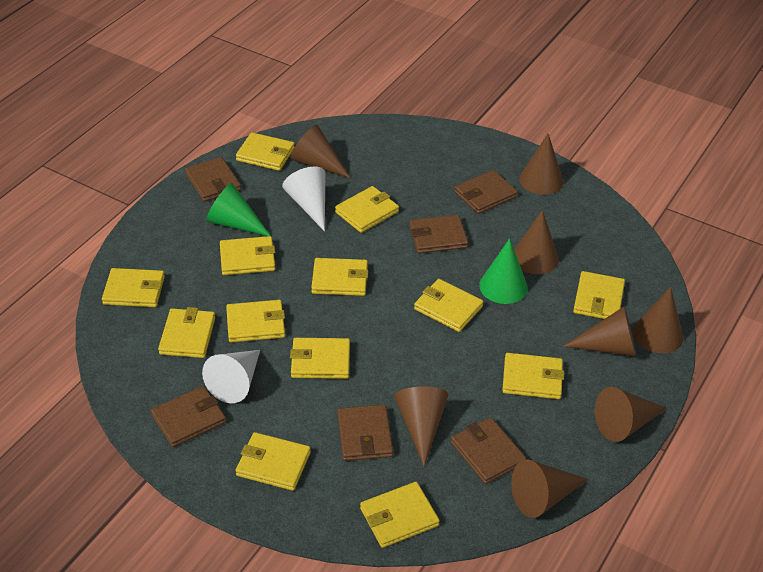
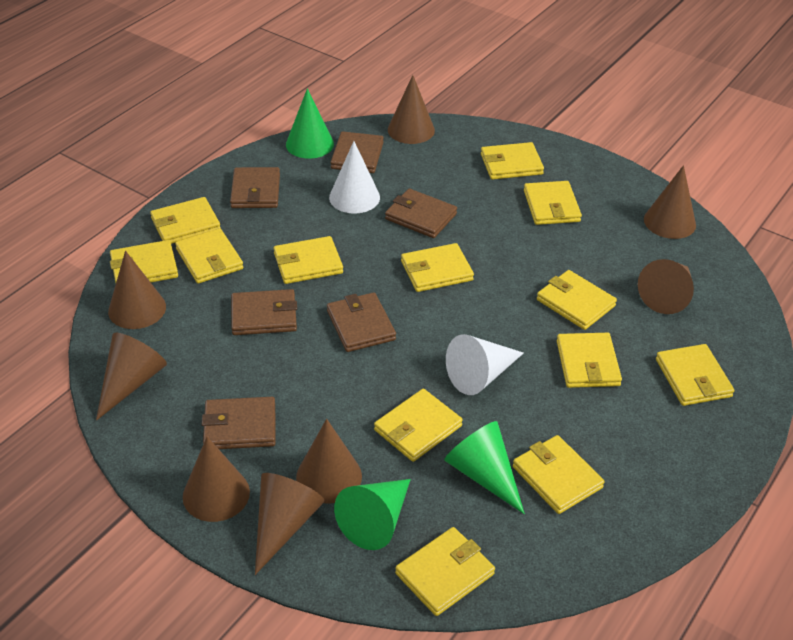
green cone: 2 -> 3

